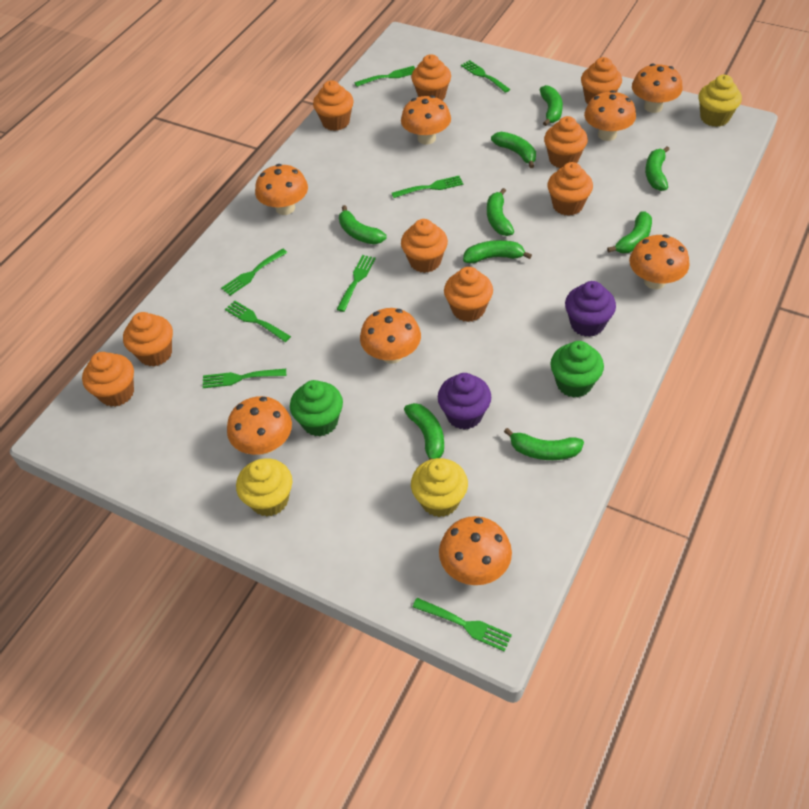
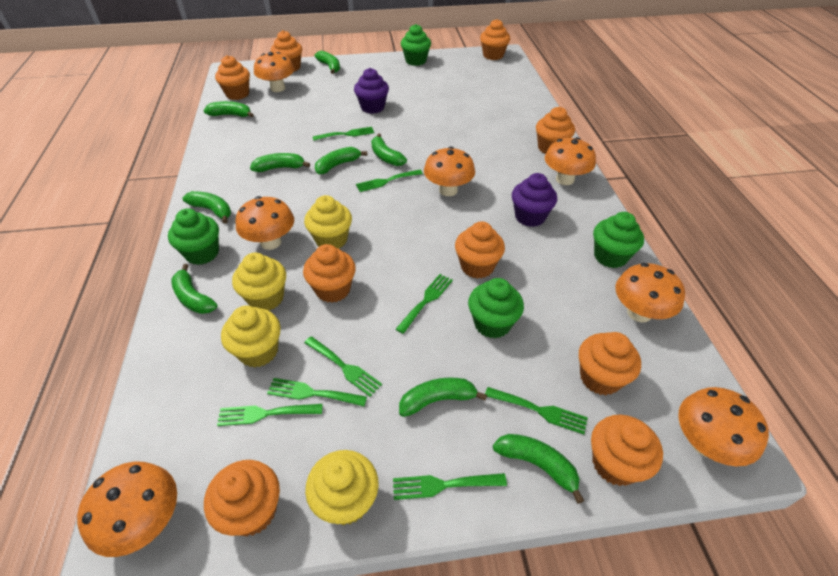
green cupcake: 2 -> 4
orange mushroom: 8 -> 7
yellow cupcake: 3 -> 4

